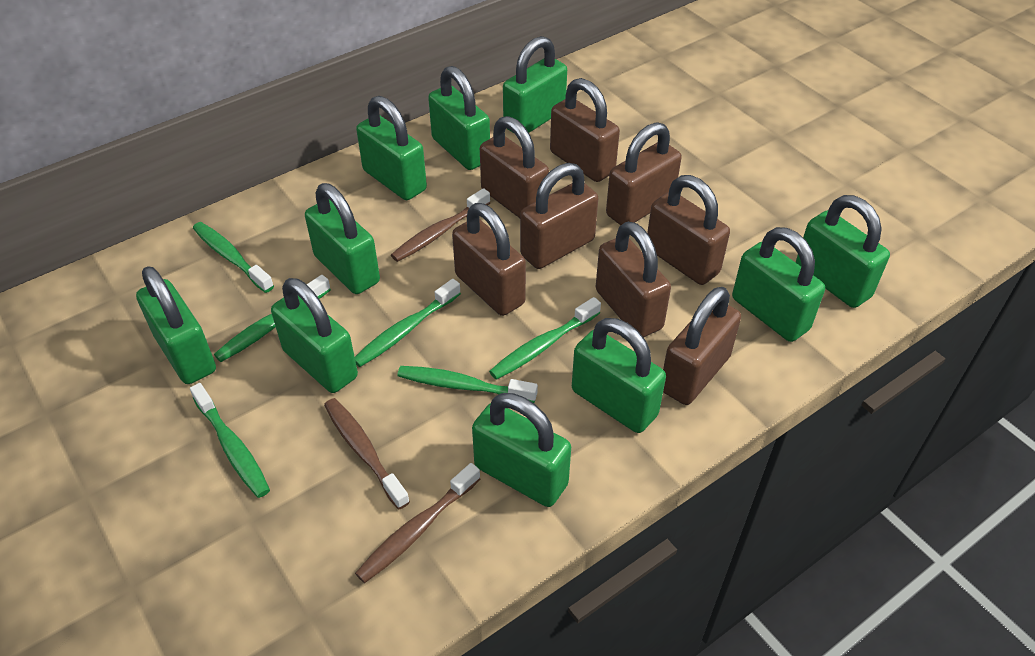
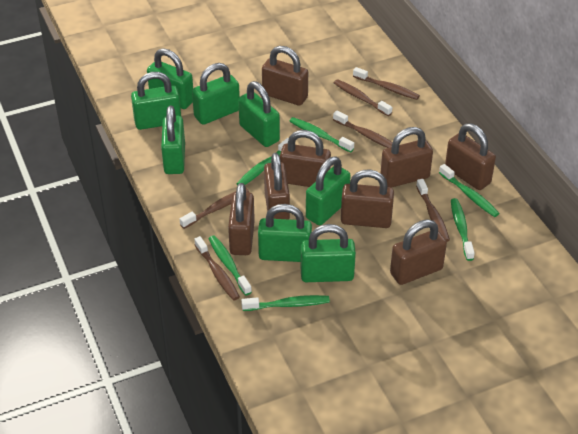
brown toothbrush: 3 -> 6
green padlock: 10 -> 8

